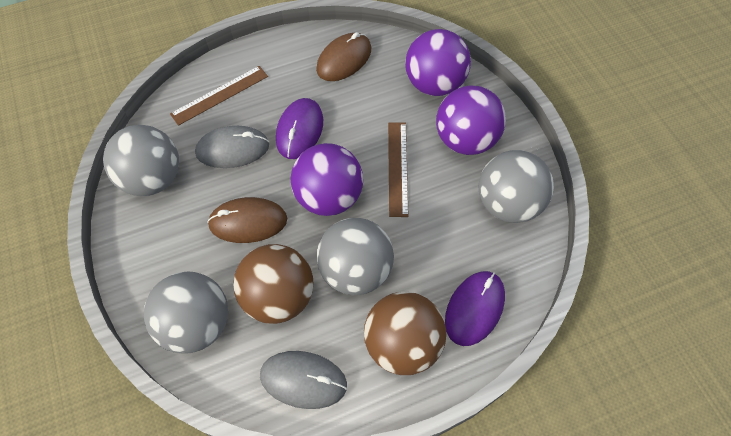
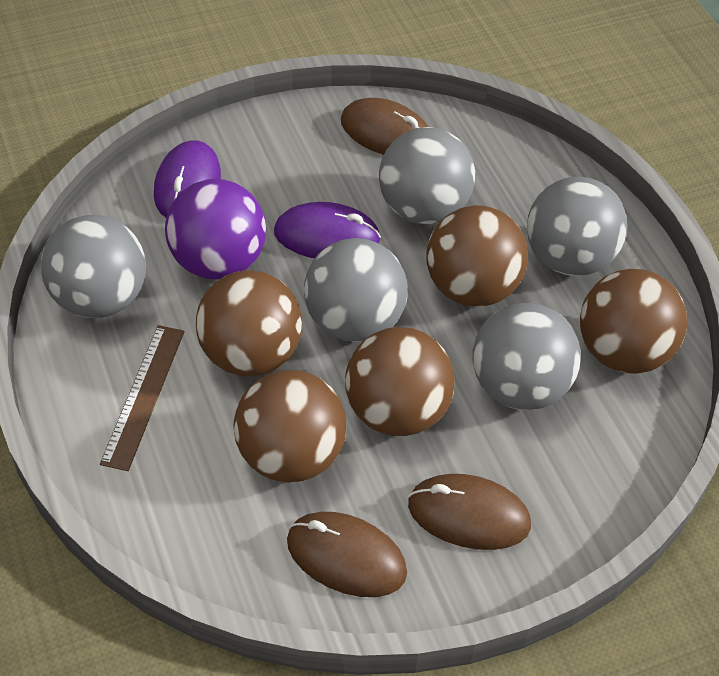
brown ball: 2 -> 5
brown mouse: 2 -> 3
brown ruler: 2 -> 1
grey ball: 4 -> 5
grey mouse: 2 -> 0
purple ball: 3 -> 1

